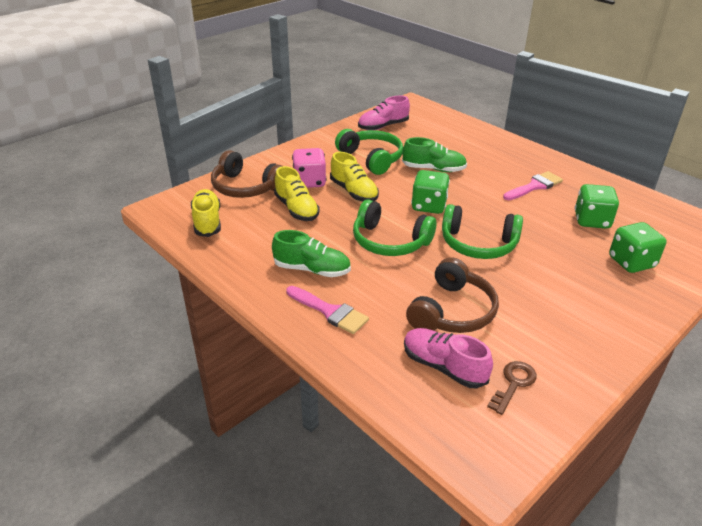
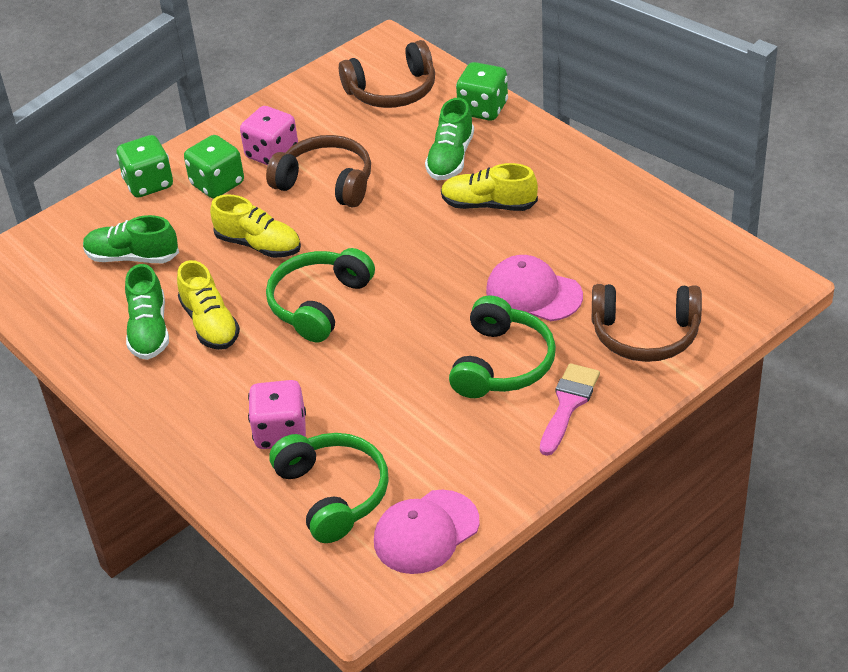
brown headphones: 2 -> 3
brown key: 1 -> 0
green shoe: 2 -> 3
pink brush: 2 -> 1
pink cap: 0 -> 2
pink dice: 1 -> 2
pink shoe: 2 -> 0

